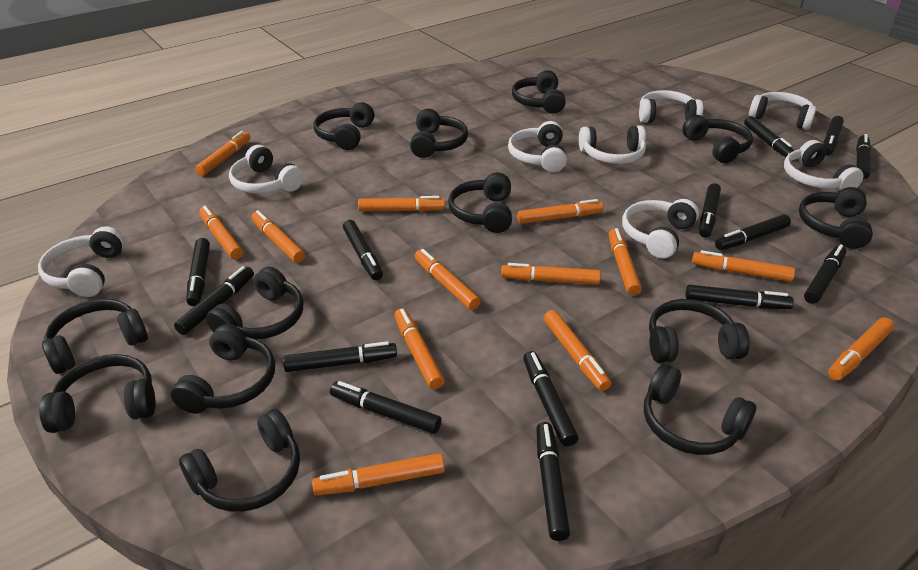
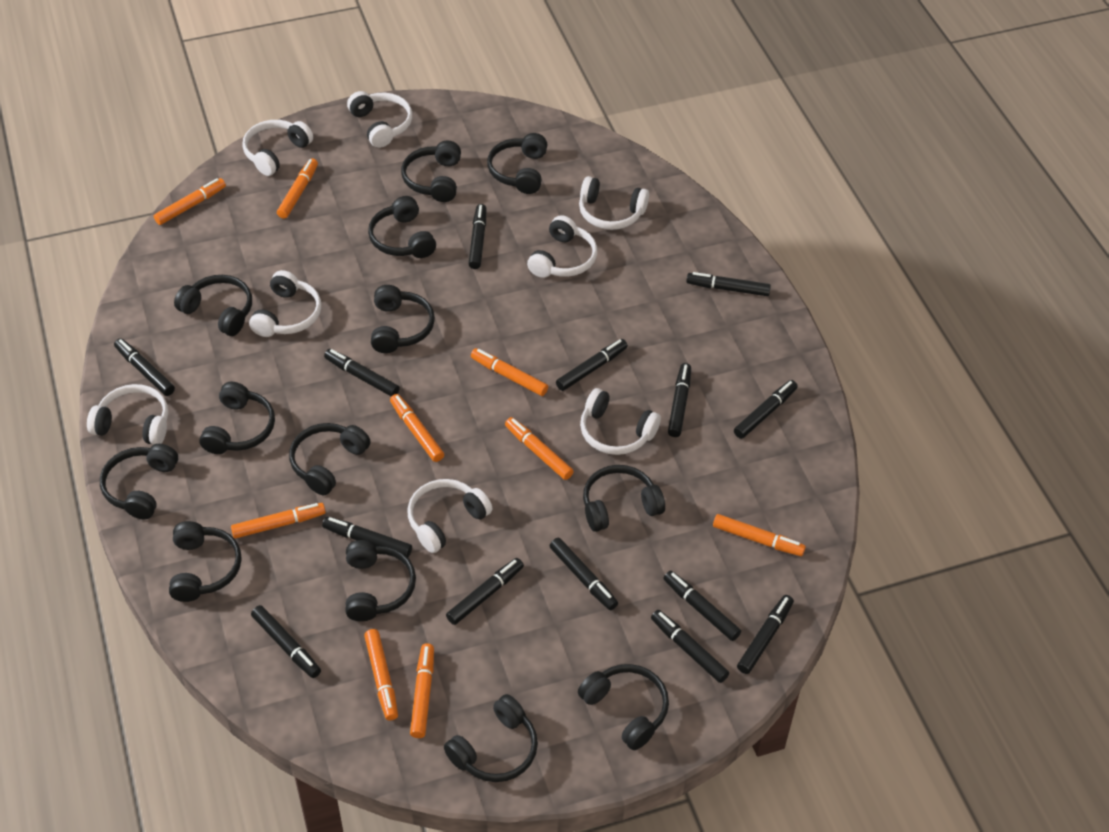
orange marker: 13 -> 9

